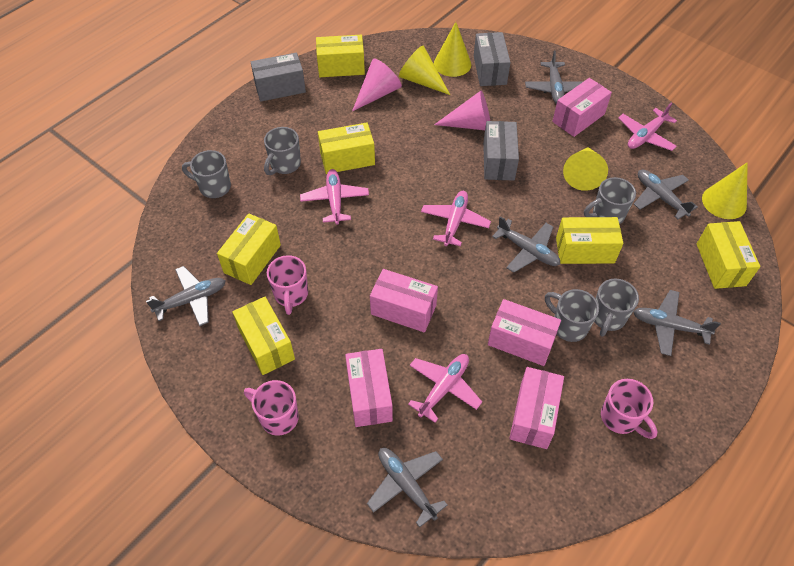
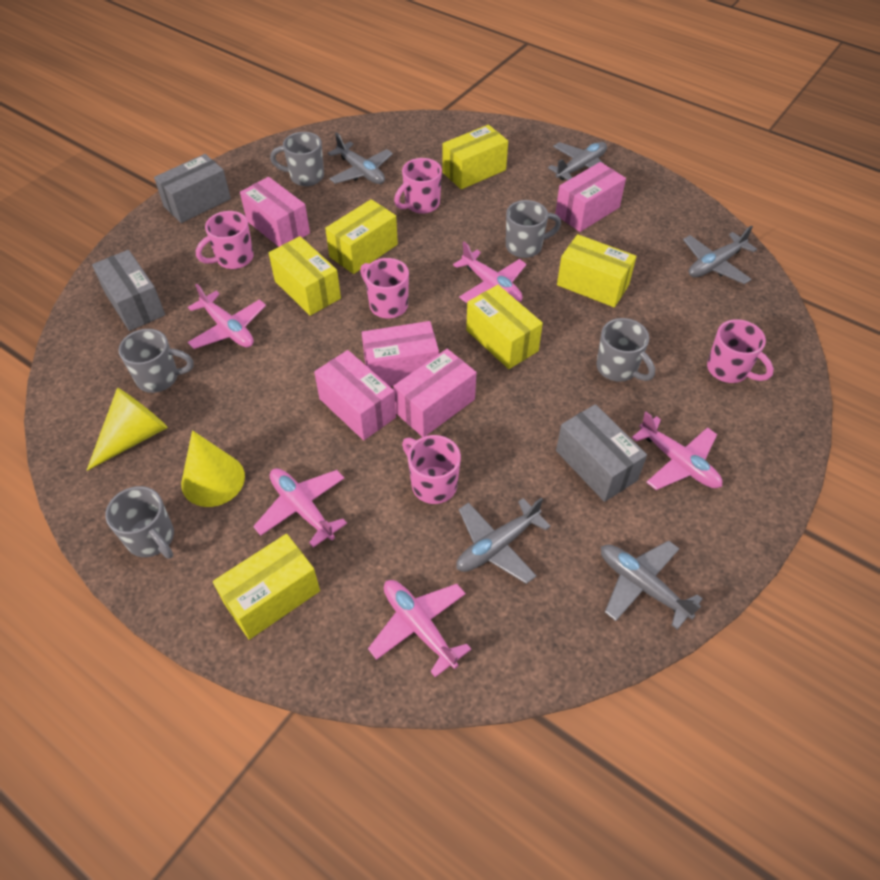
grey plane: 6 -> 5
pink cone: 2 -> 0
pink mug: 3 -> 5
pink plane: 4 -> 5
yellow cone: 4 -> 2

